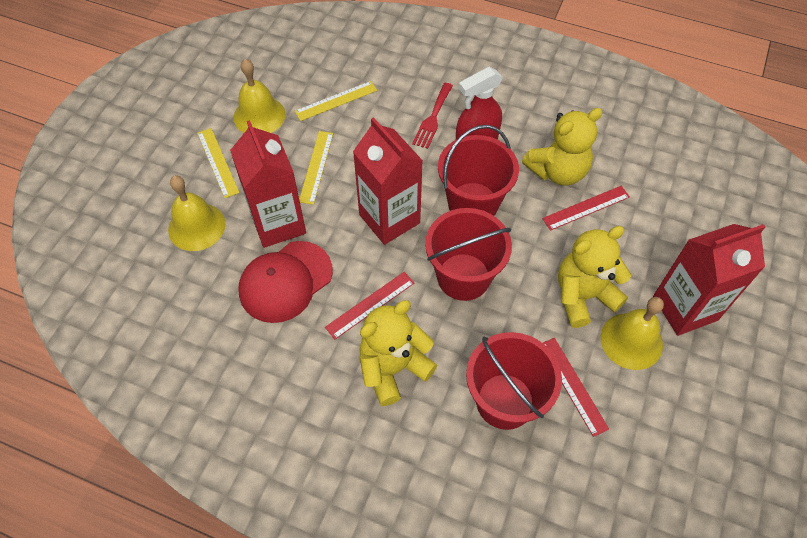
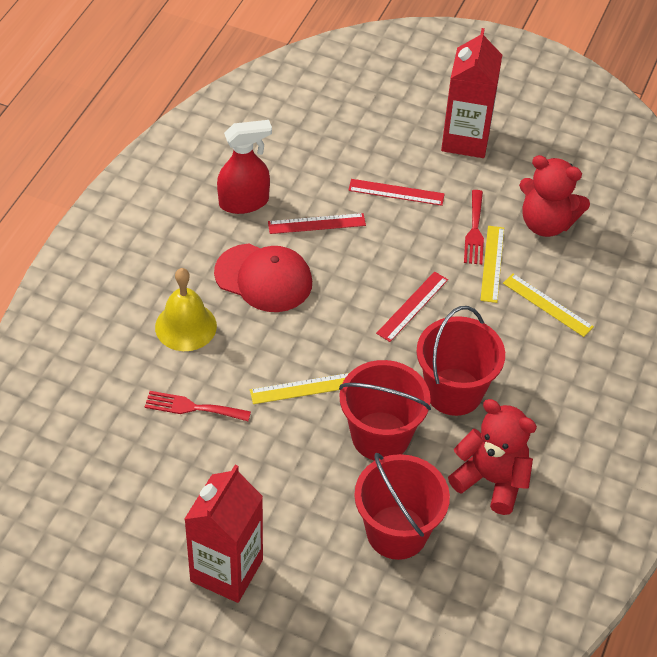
red carton: 3 -> 2
red fork: 1 -> 2
red teddy bear: 0 -> 2
yellow bell: 3 -> 1
yellow teddy bear: 3 -> 0

